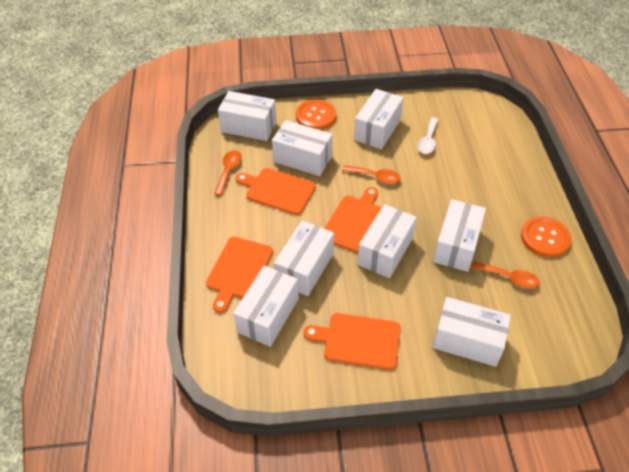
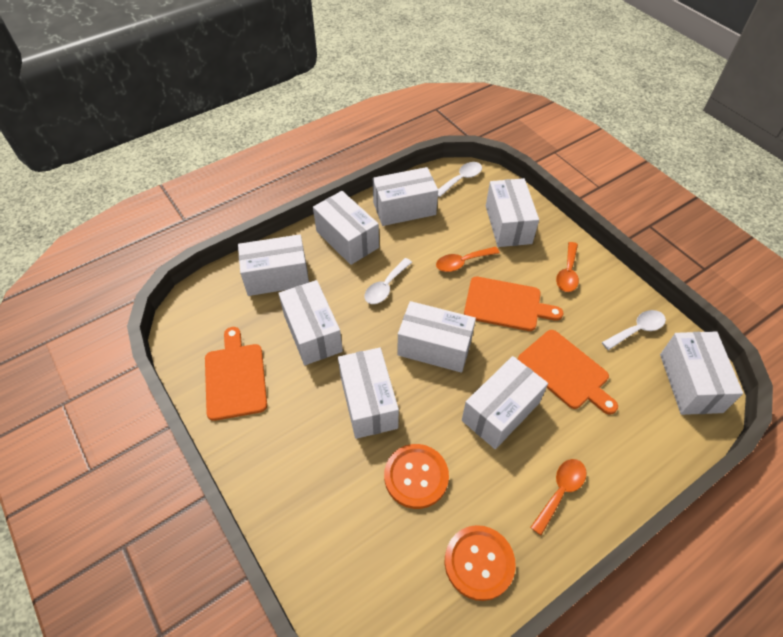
orange cutting board: 4 -> 3
white box: 8 -> 9
white spoon: 1 -> 3

